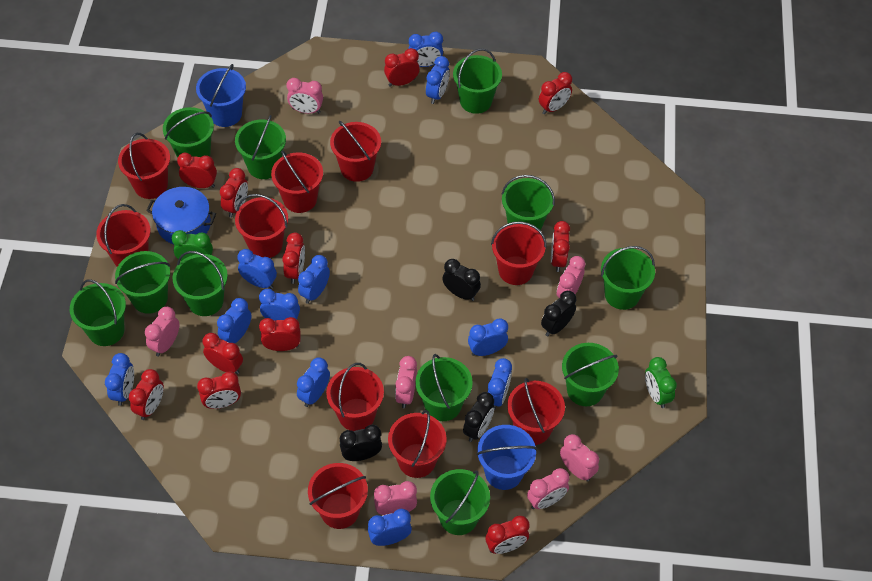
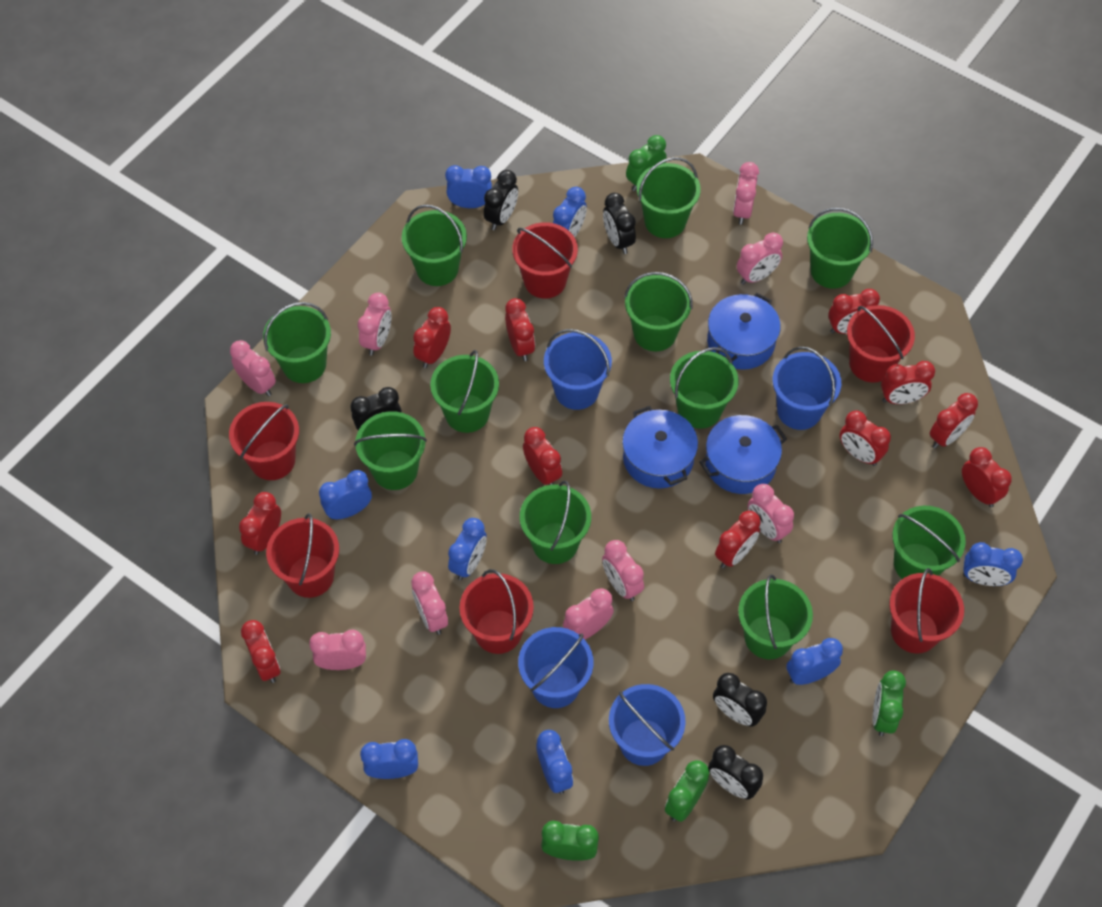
black clock: 4 -> 5
blue bucket: 2 -> 4
blue clock: 11 -> 8
blue pot: 1 -> 3
green clock: 2 -> 4
pink clock: 7 -> 9
red bucket: 10 -> 6

